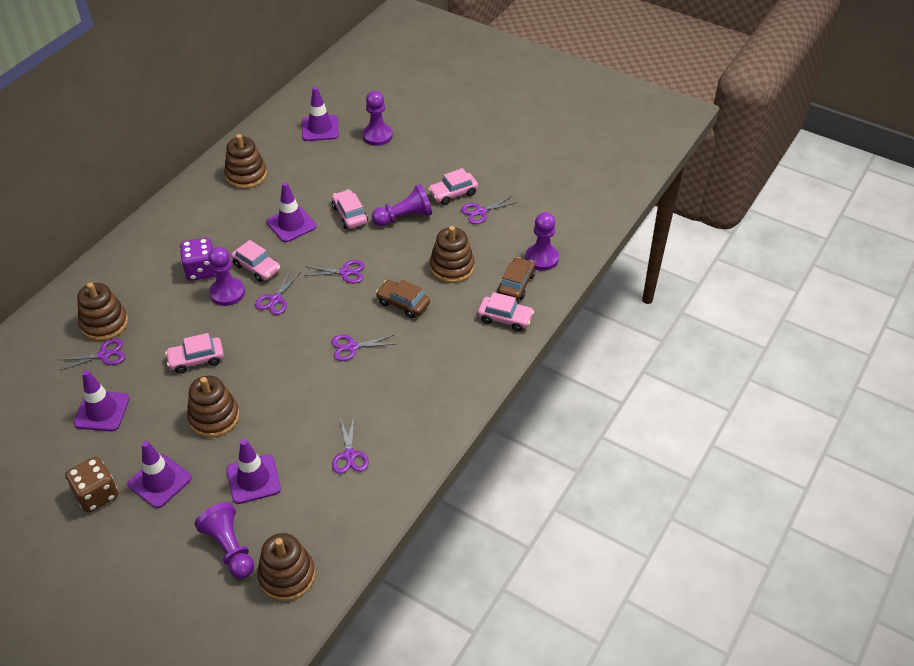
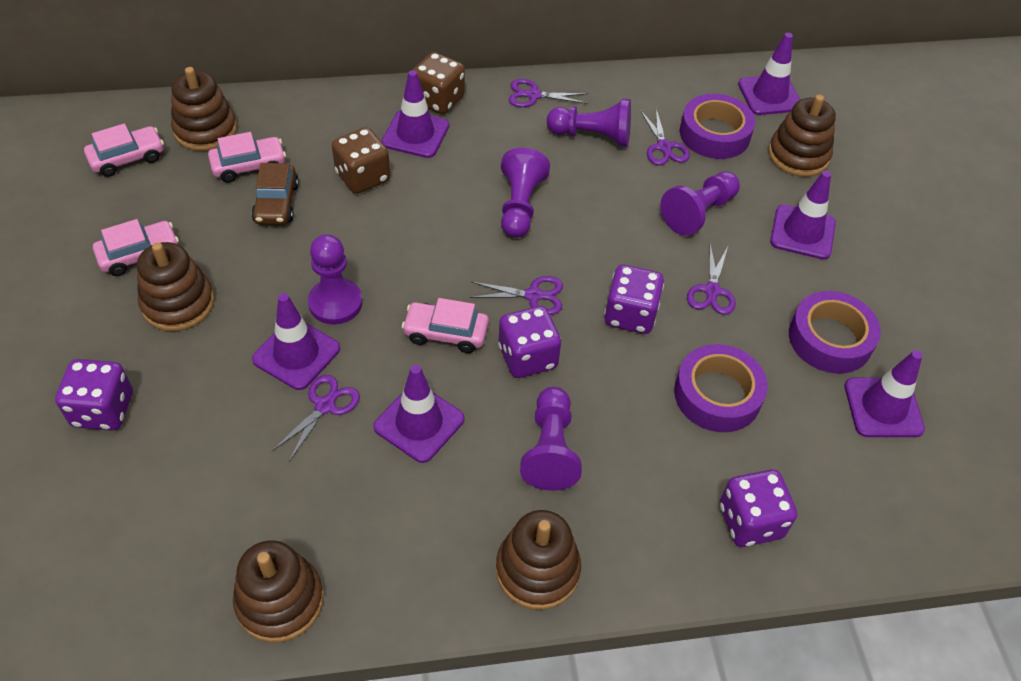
brown car: 2 -> 1
brown dice: 1 -> 2
pink car: 5 -> 4
purple dice: 1 -> 4
purple scissors: 6 -> 5
purple tape: 0 -> 3
purple traffic cone: 5 -> 6

